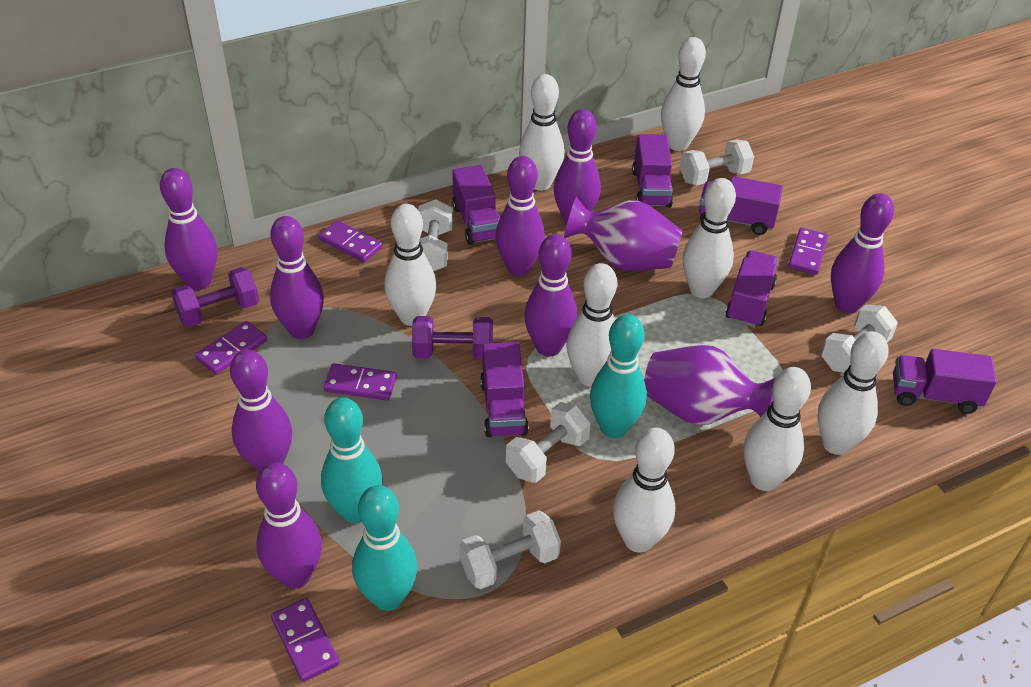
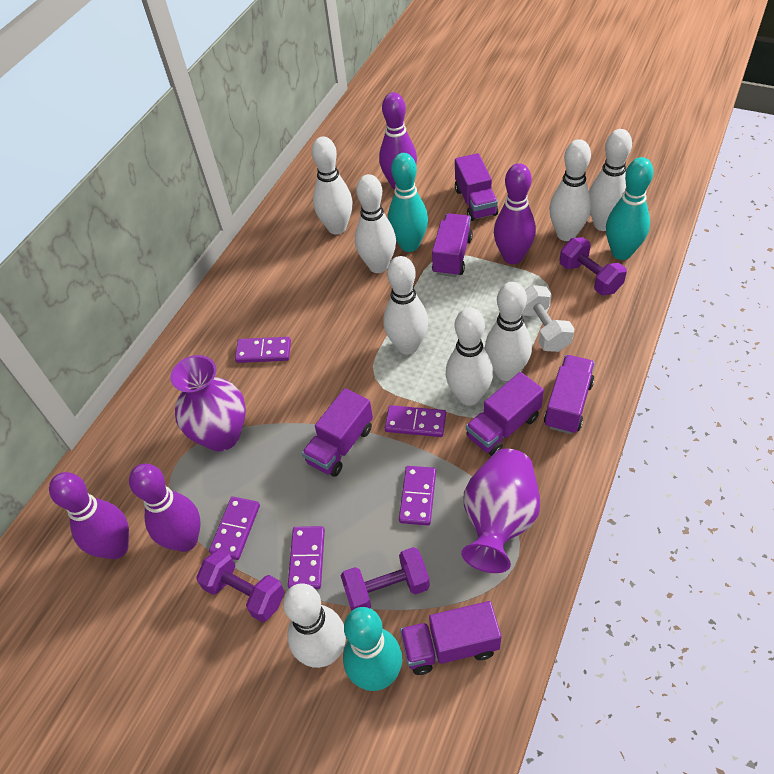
purple bowling pin: 8 -> 4
purple dumbbell: 2 -> 3
white dumbbell: 5 -> 1

